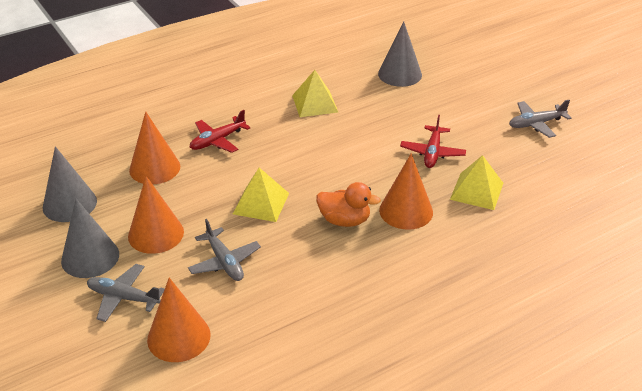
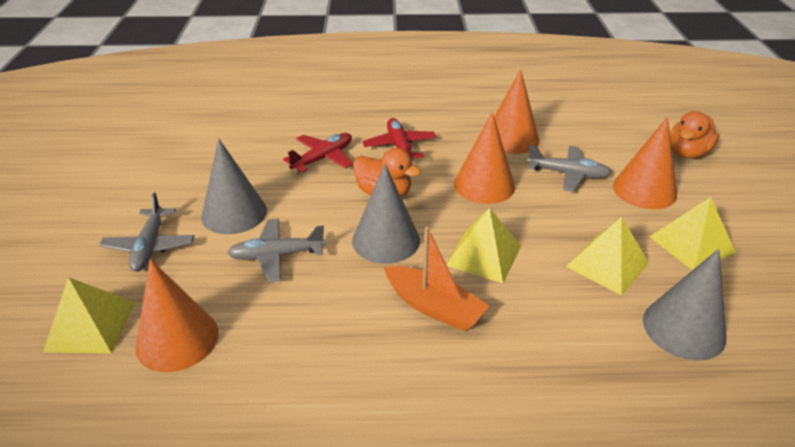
orange boat: 0 -> 1
orange duck: 1 -> 2
yellow pyramid: 3 -> 4

